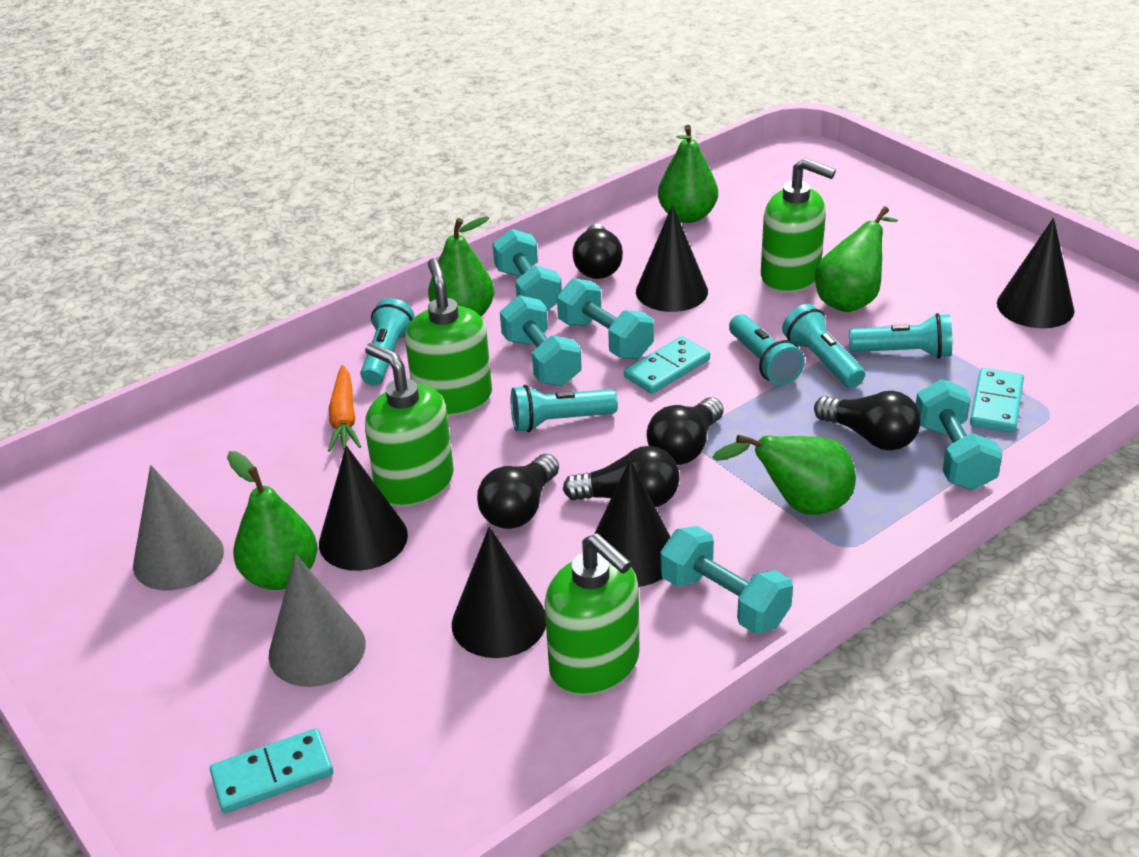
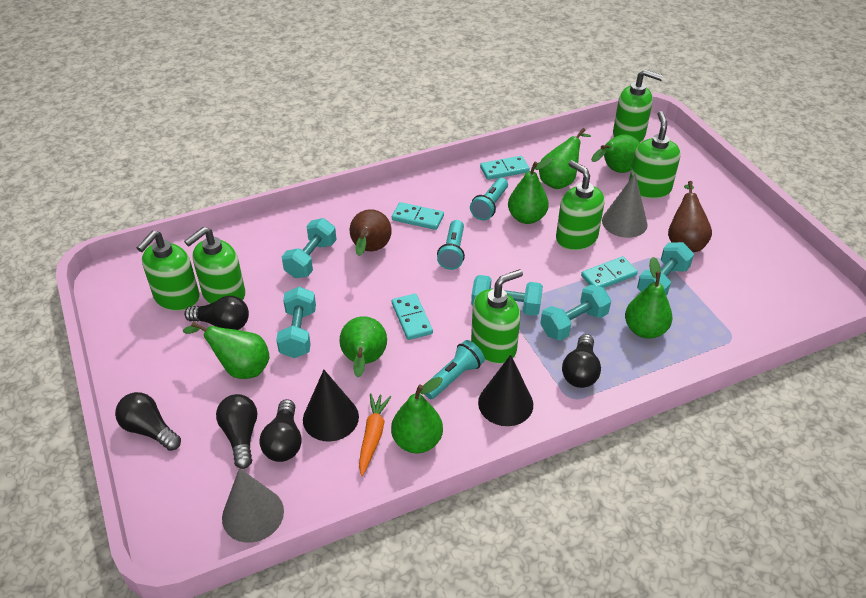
black cone: 5 -> 2
brown pear: 0 -> 2
green pear: 5 -> 7
green soap dispenser: 4 -> 6
turquoise domino: 3 -> 4
turquoise flashlight: 5 -> 3

